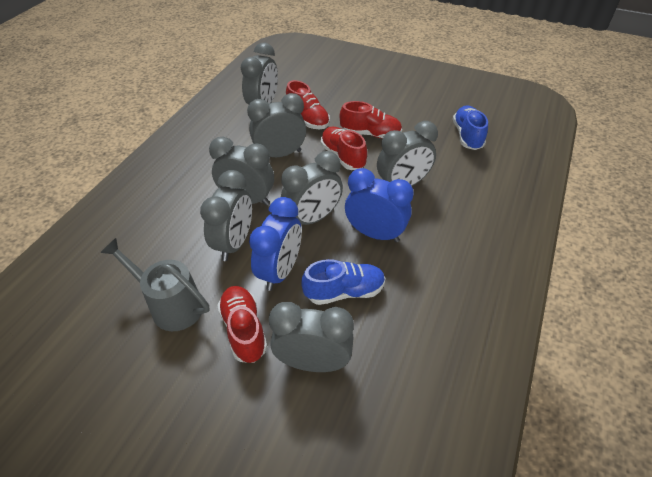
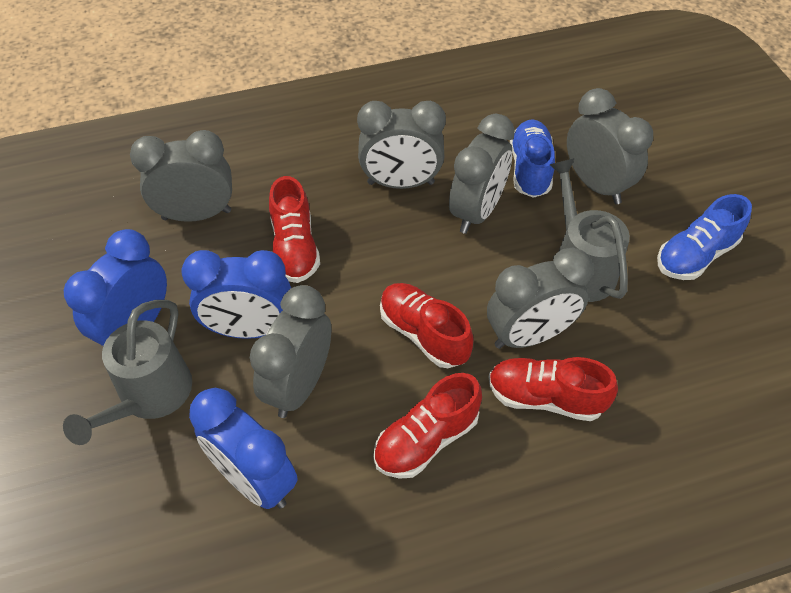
blue clock: 2 -> 3
grey clock: 7 -> 6
grey watering can: 1 -> 2

